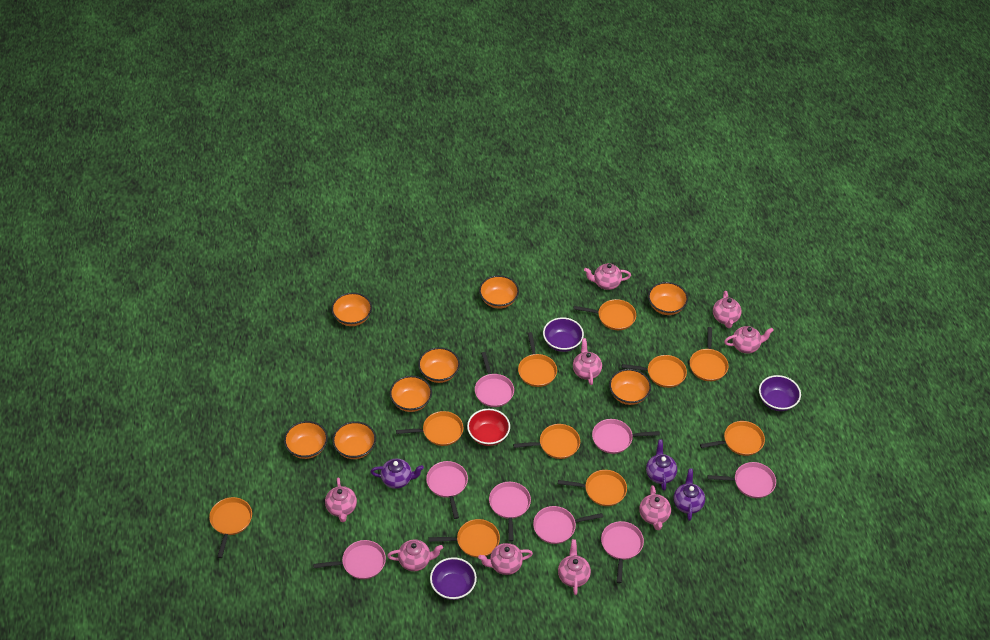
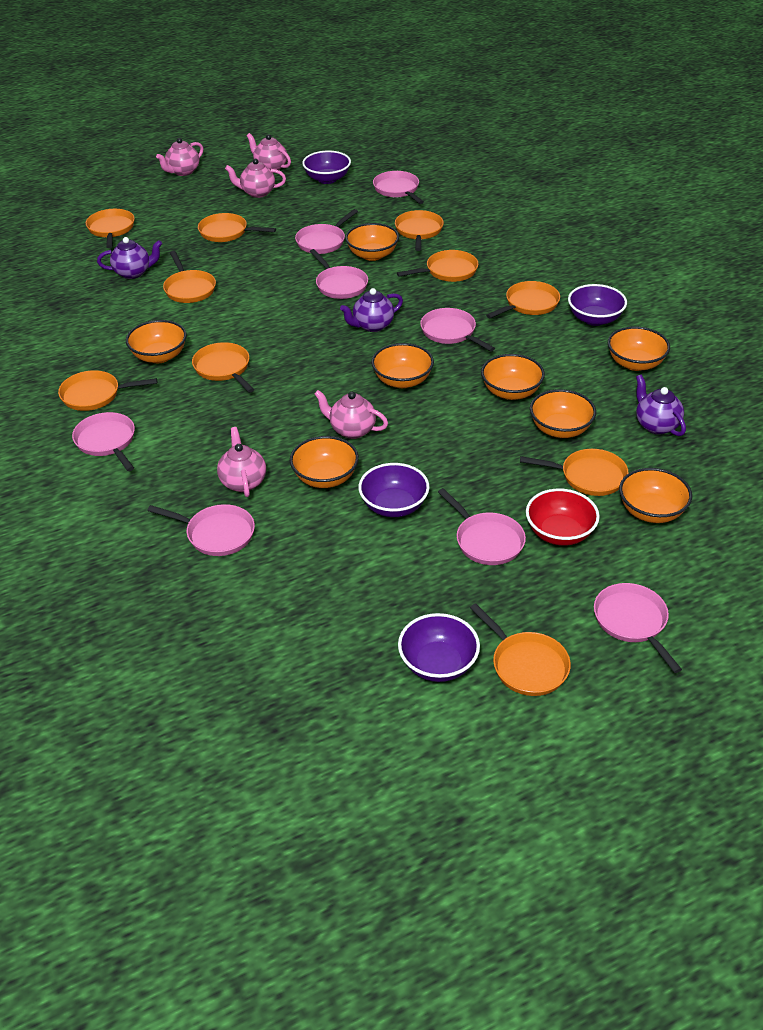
pink teapot: 9 -> 5
purple bowl: 3 -> 4

